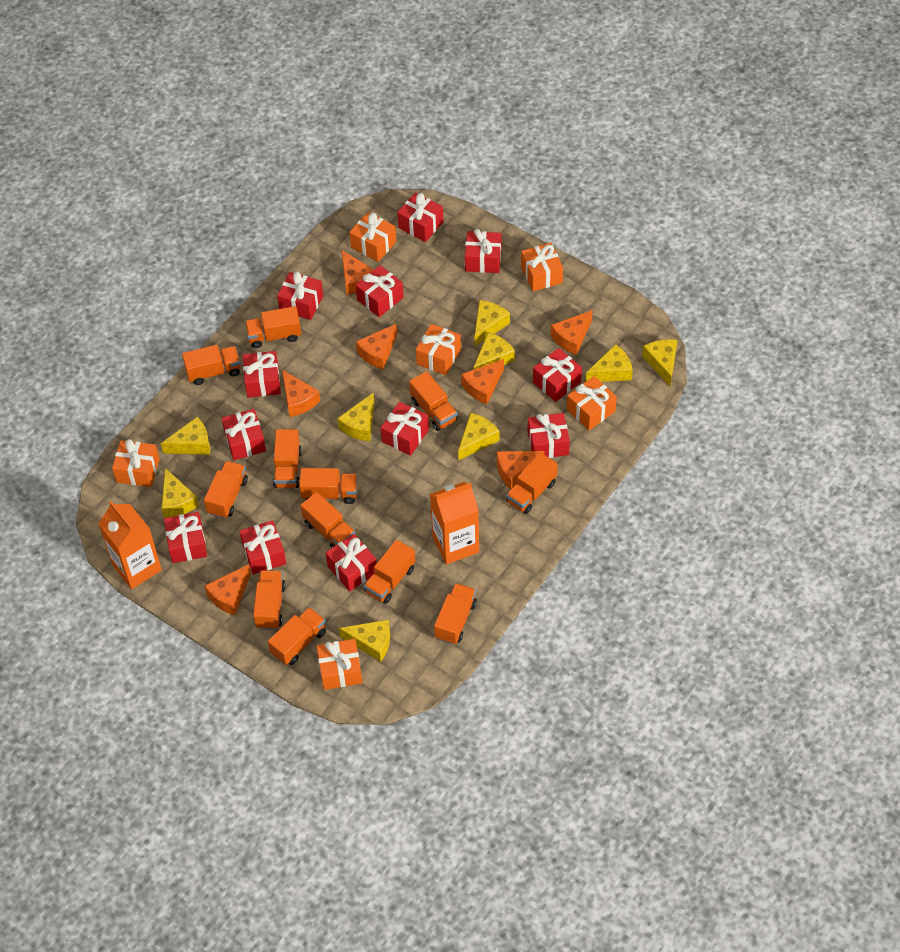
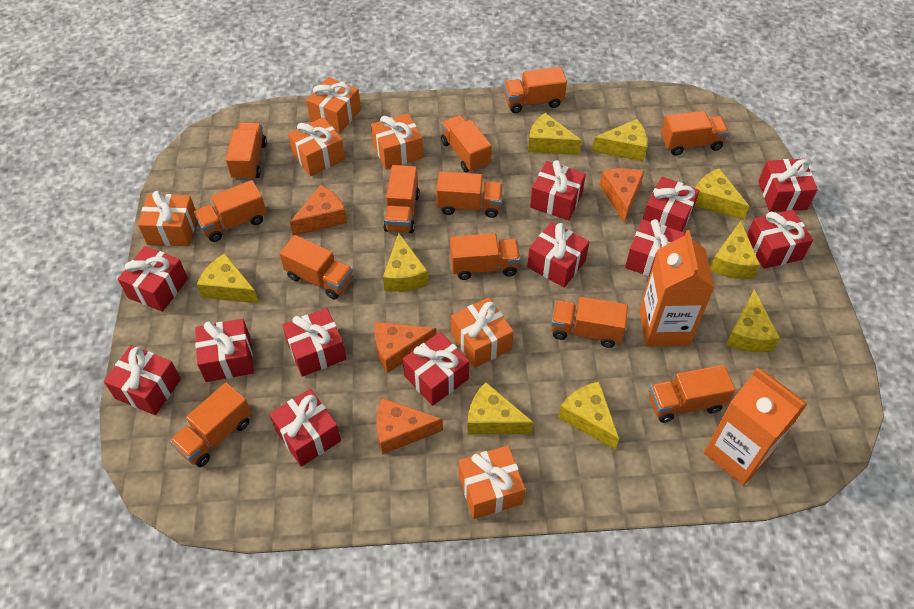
orange cheese: 7 -> 4

